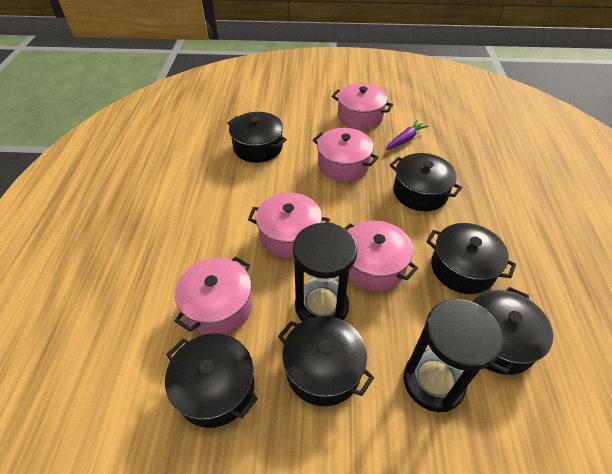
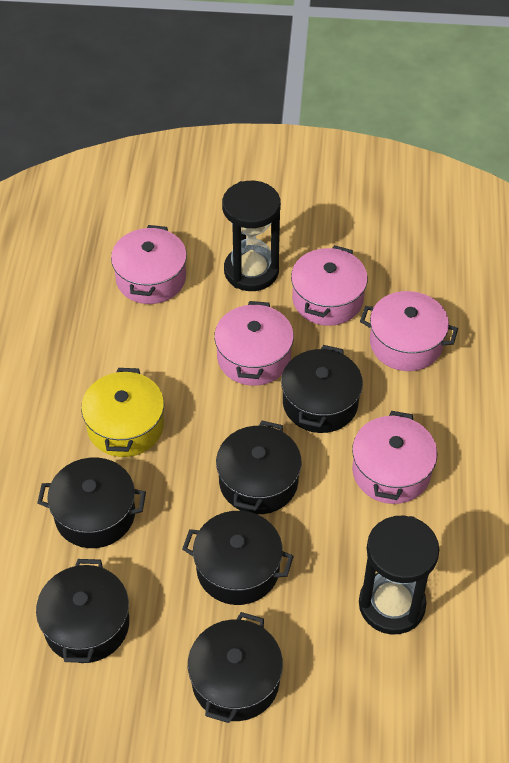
purple carrot: 1 -> 0
yellow pot: 0 -> 1

